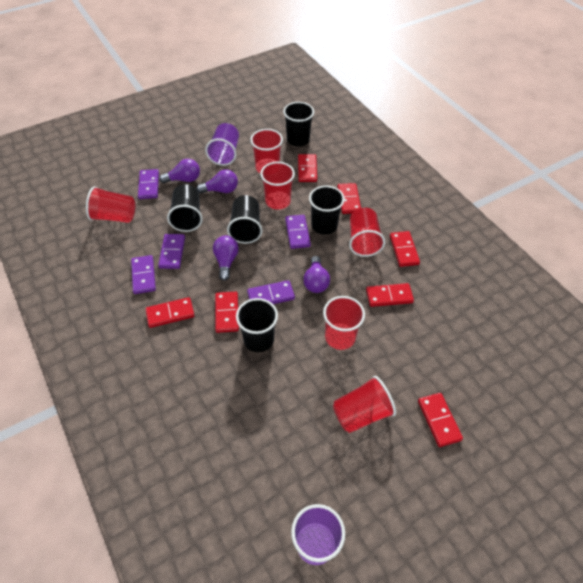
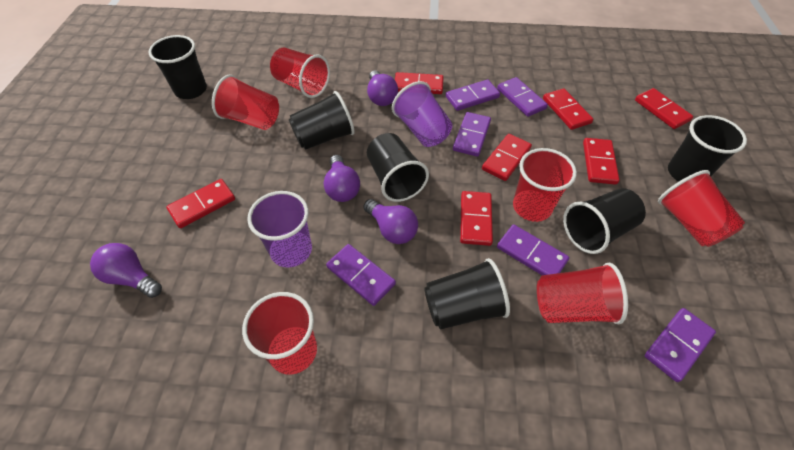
black cup: 5 -> 6
purple domino: 5 -> 6

